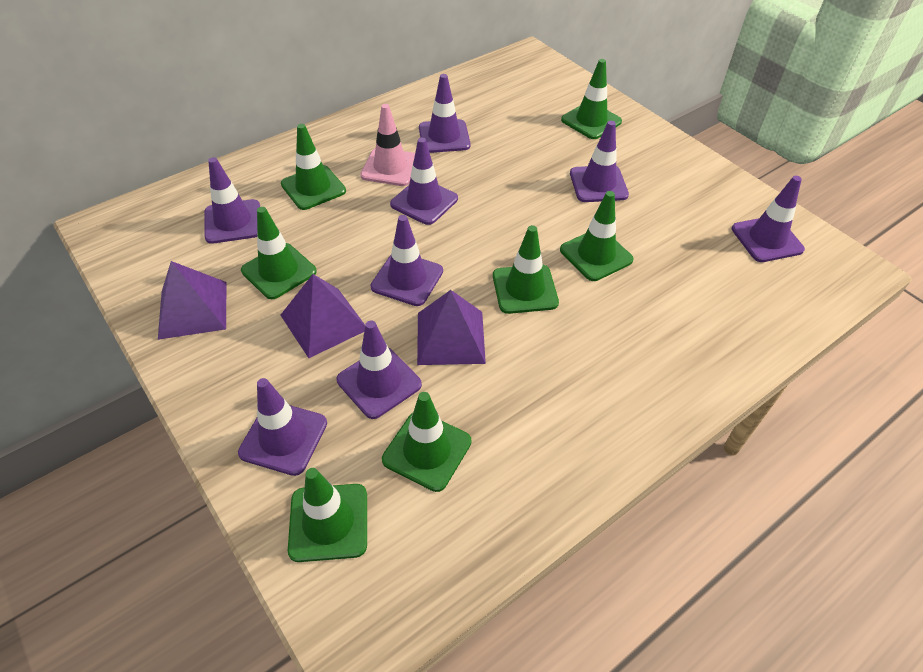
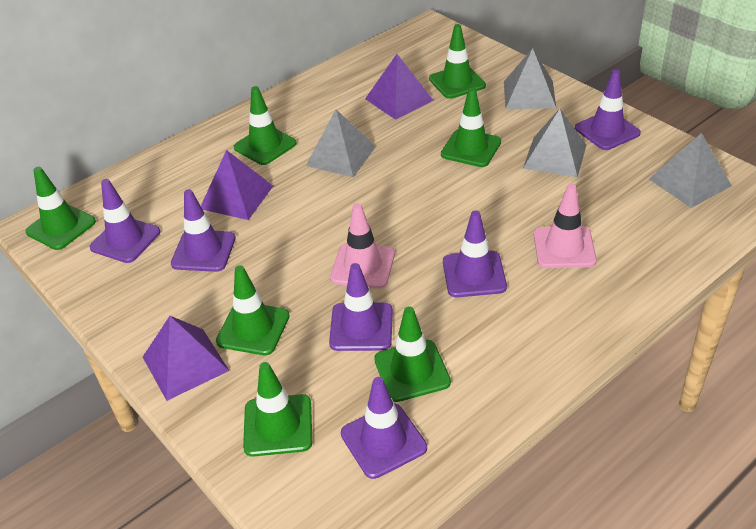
grey pyramid: 0 -> 4
pink traffic cone: 1 -> 2
purple traffic cone: 8 -> 6

